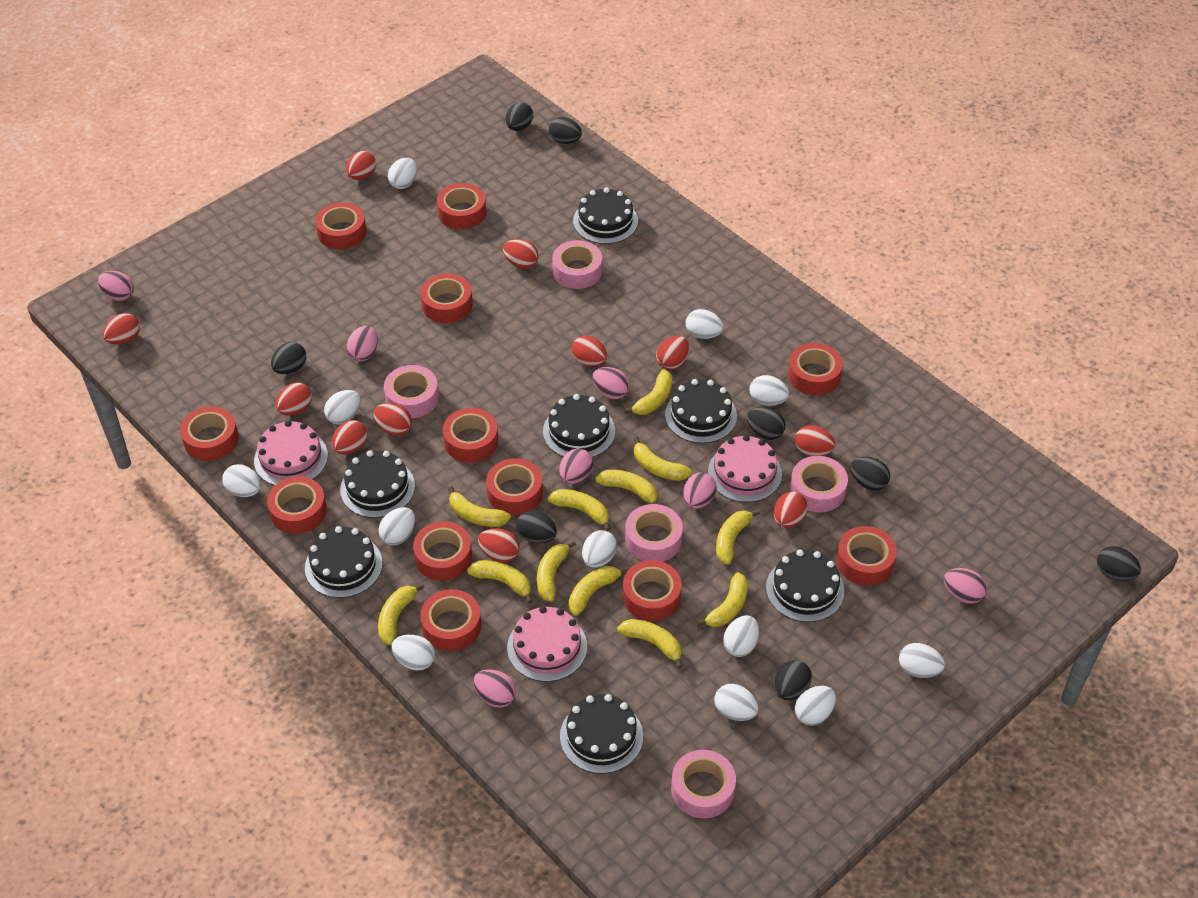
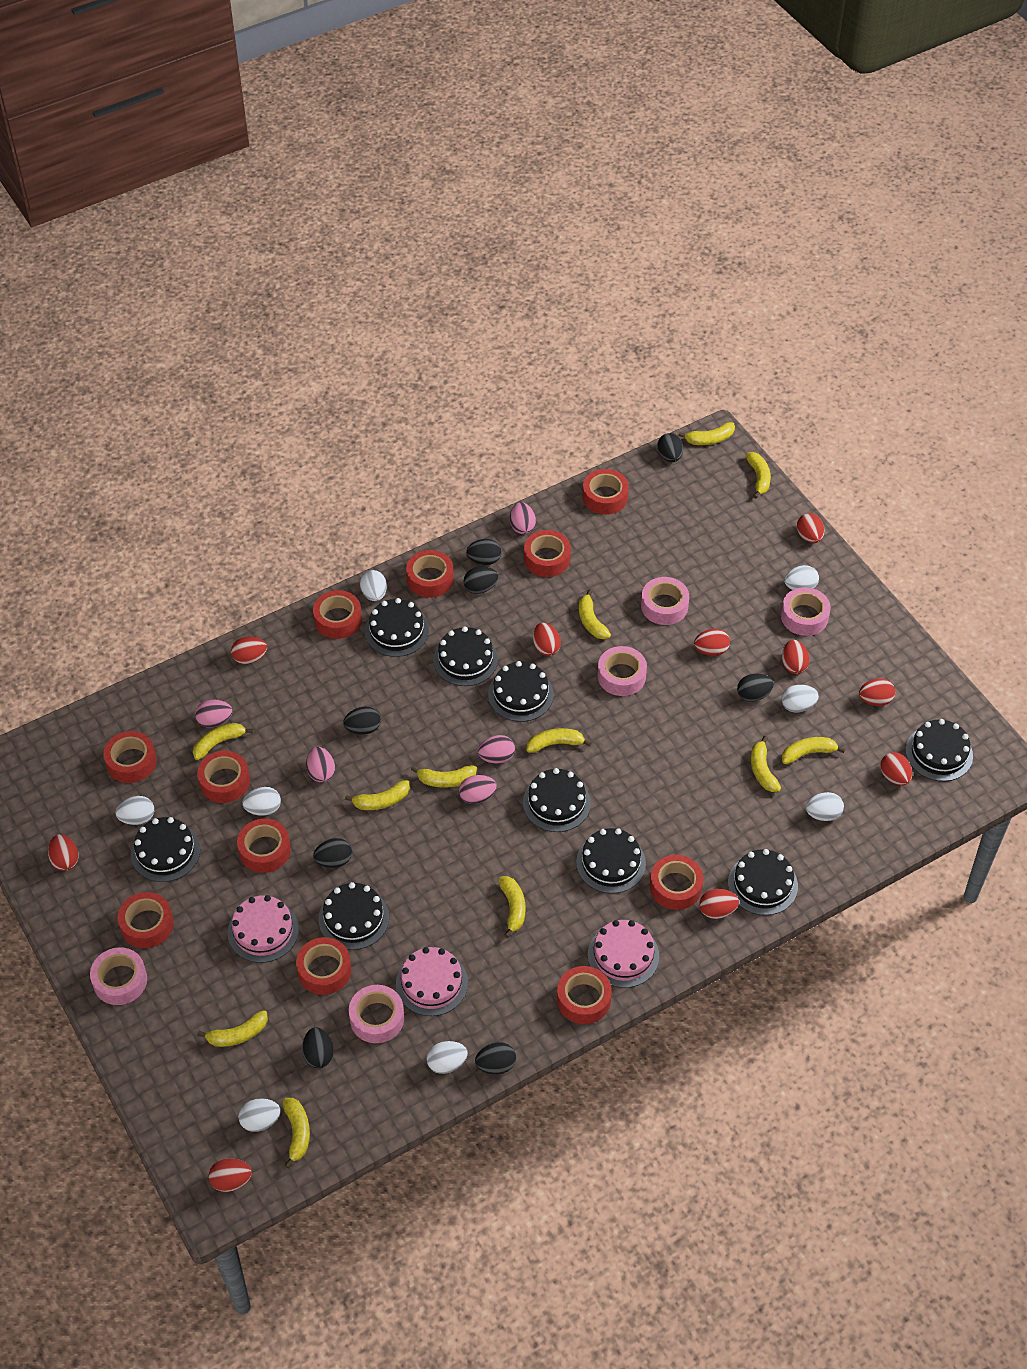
black cake: 7 -> 9
pink egg: 7 -> 5
red egg: 11 -> 10
red tape: 12 -> 11
white egg: 12 -> 8

